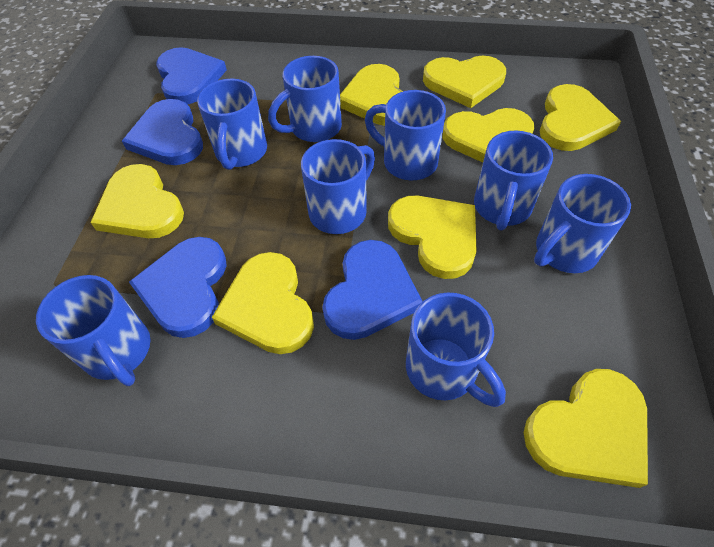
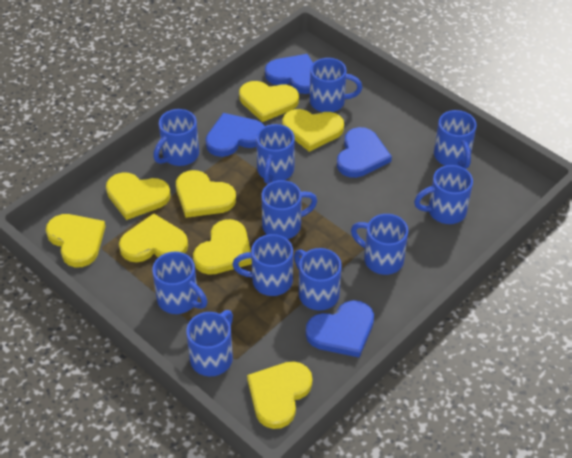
blue mug: 8 -> 11

